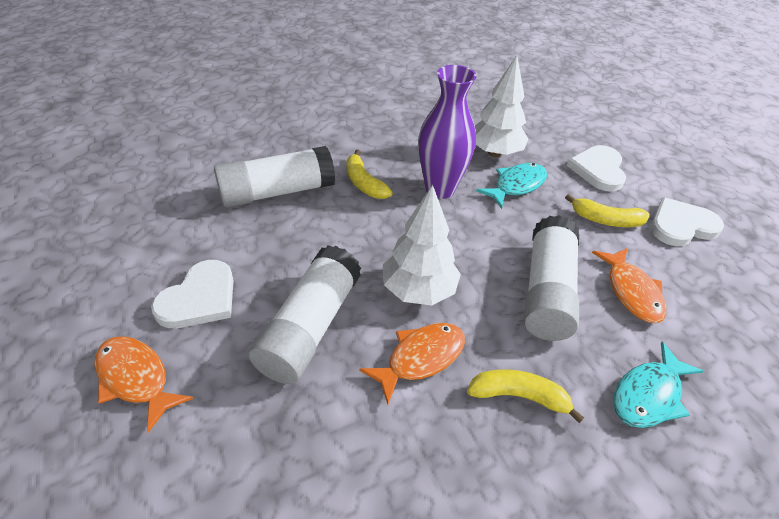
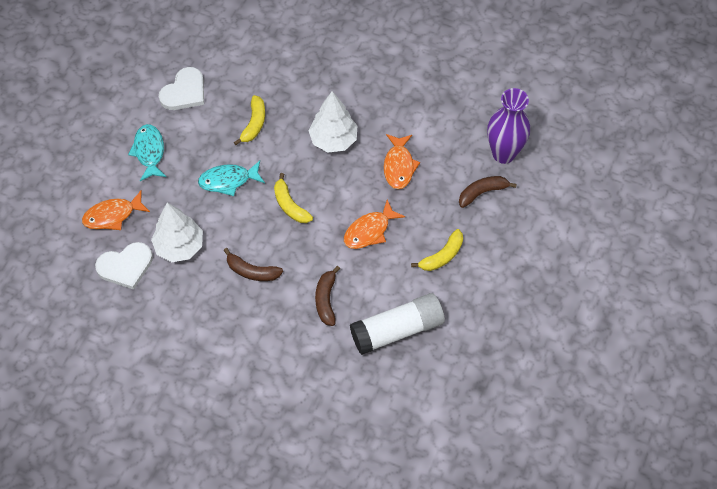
brown banana: 0 -> 3
white glue stick: 3 -> 1
white heart: 3 -> 2

